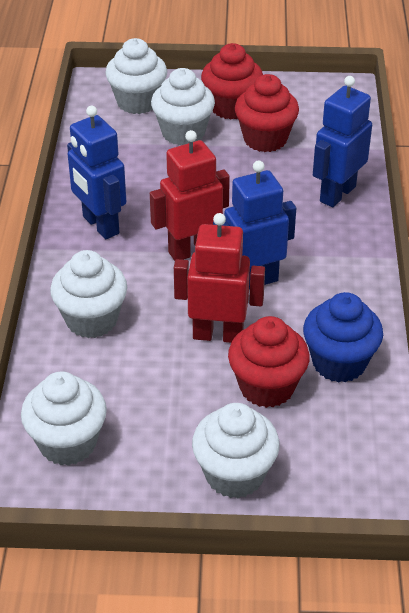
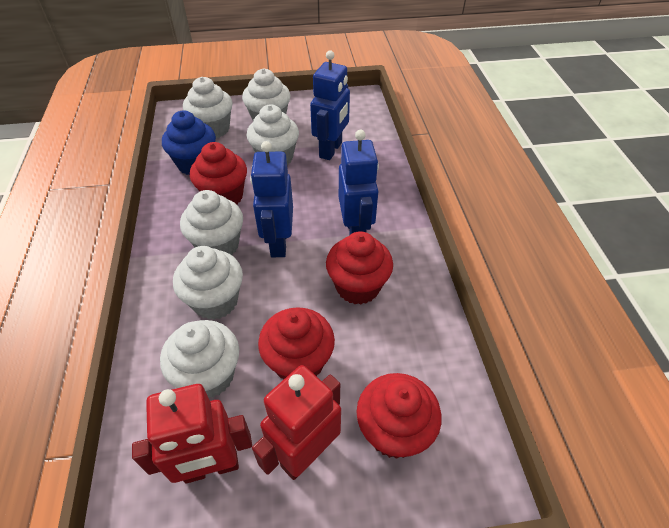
red cupcake: 3 -> 4
white cupcake: 5 -> 6

